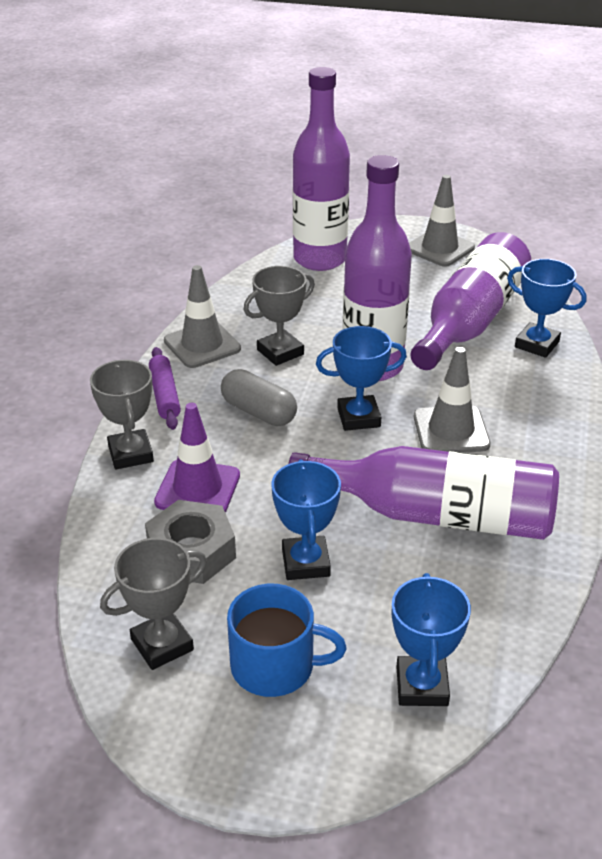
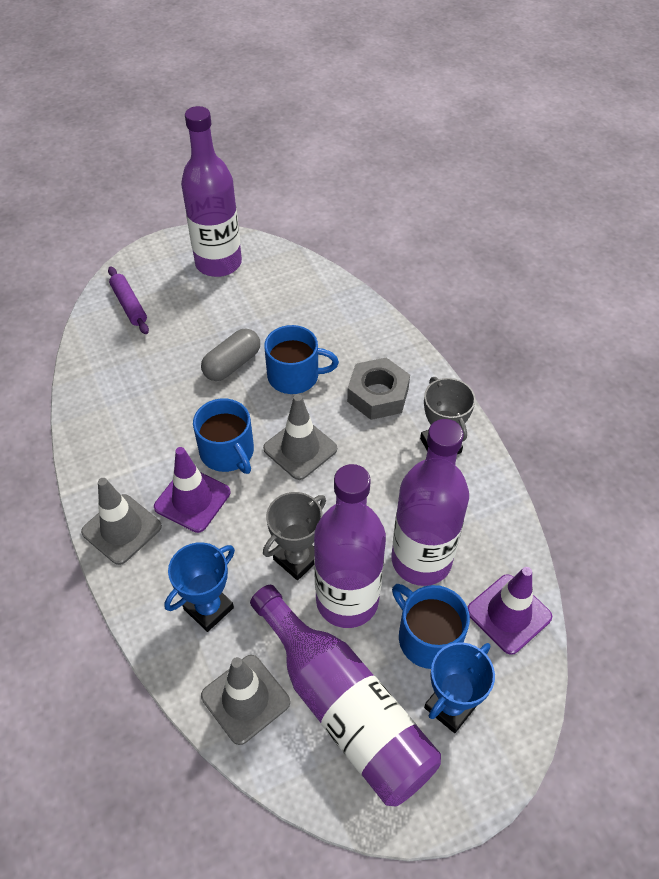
blue mug: 1 -> 3
blue trophy: 4 -> 2
grey trophy: 3 -> 2
purple traffic cone: 1 -> 2

